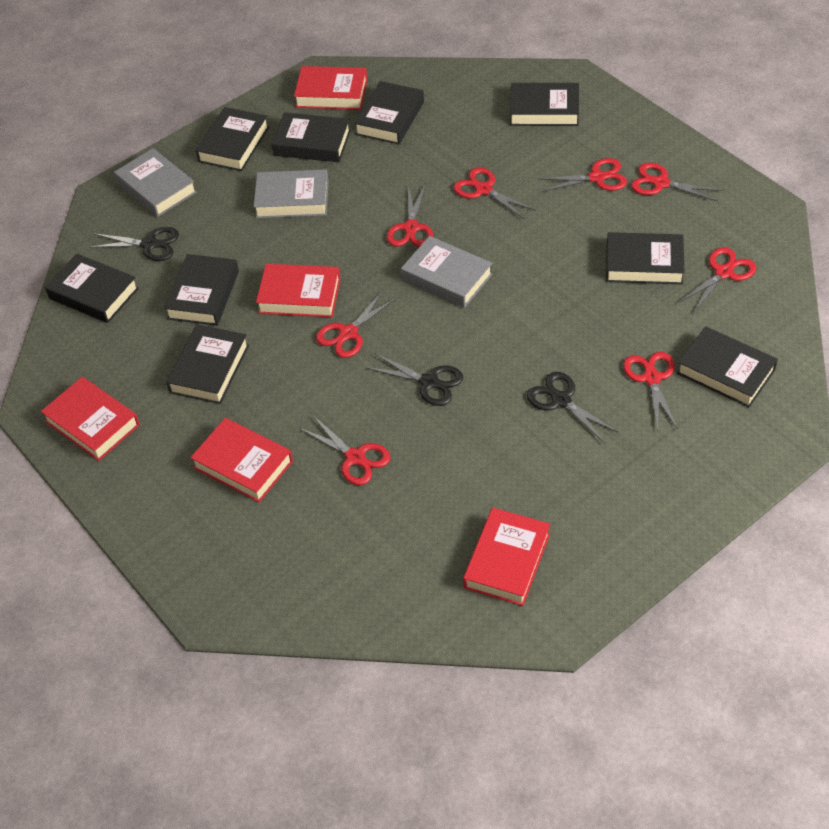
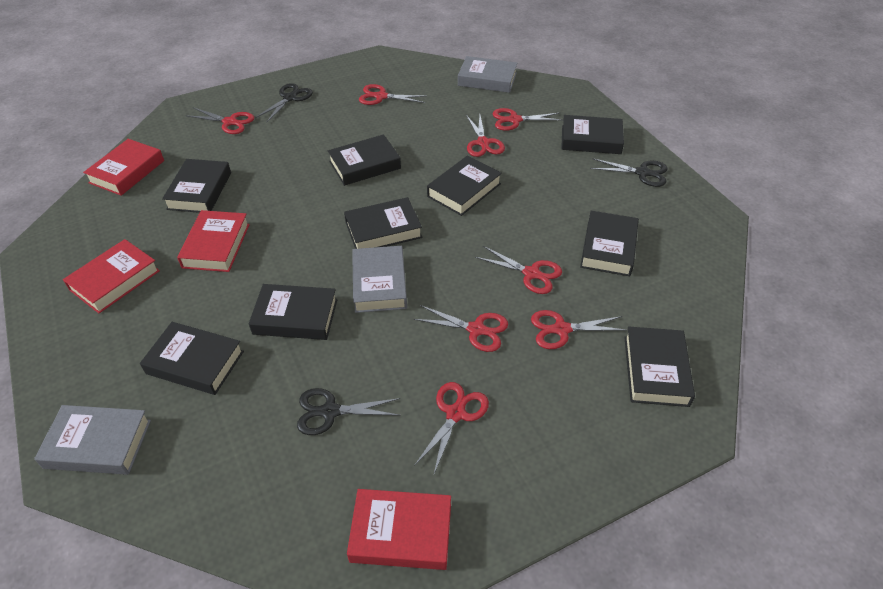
red book: 5 -> 4

